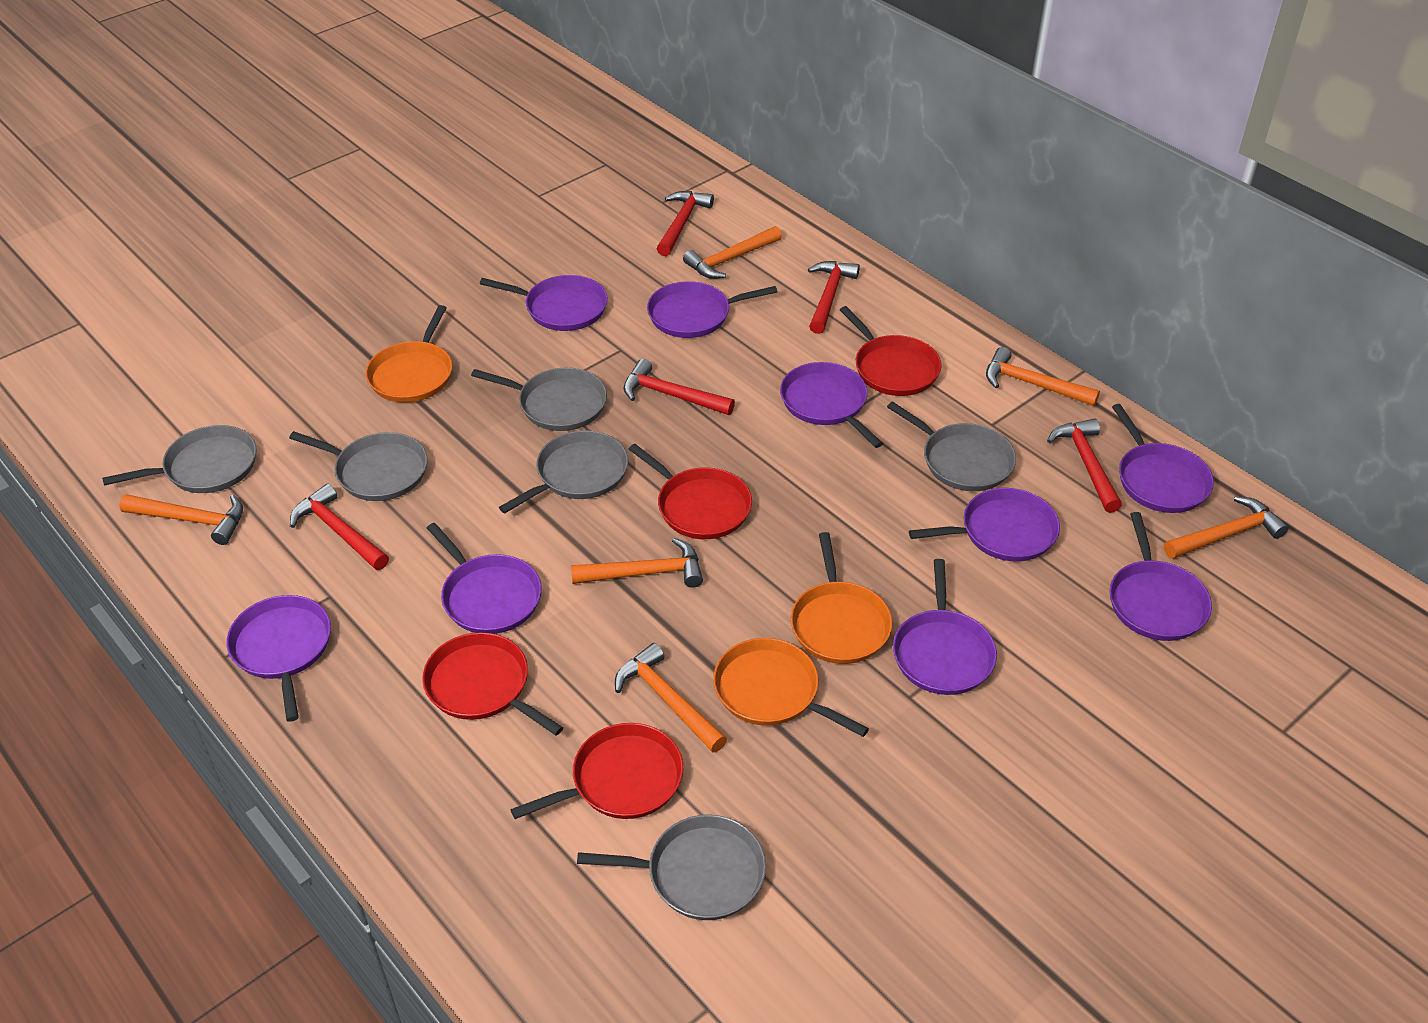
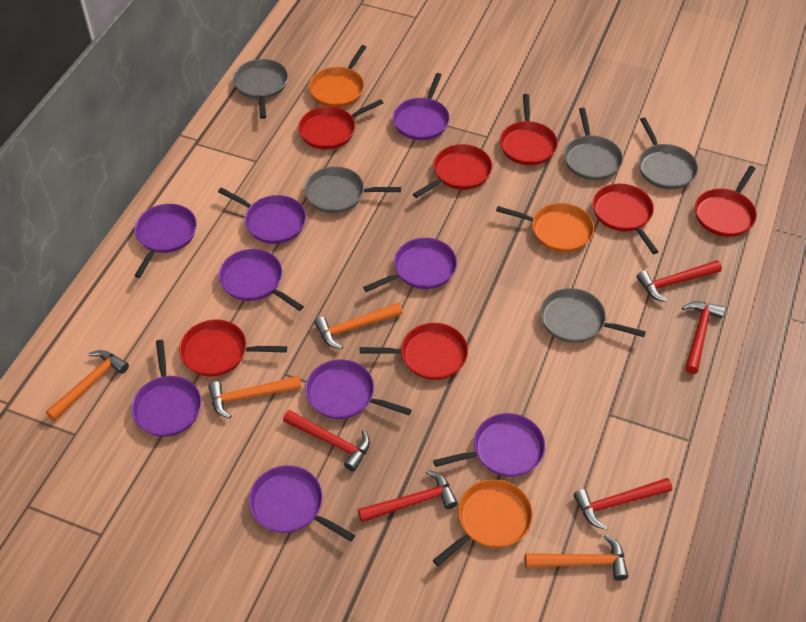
grey pan: 6 -> 5
orange hammer: 6 -> 4
red pan: 4 -> 7

